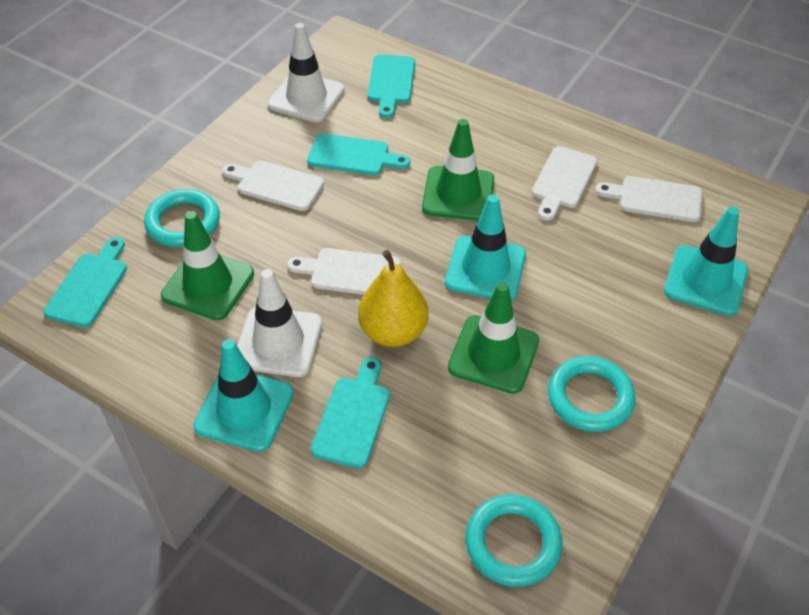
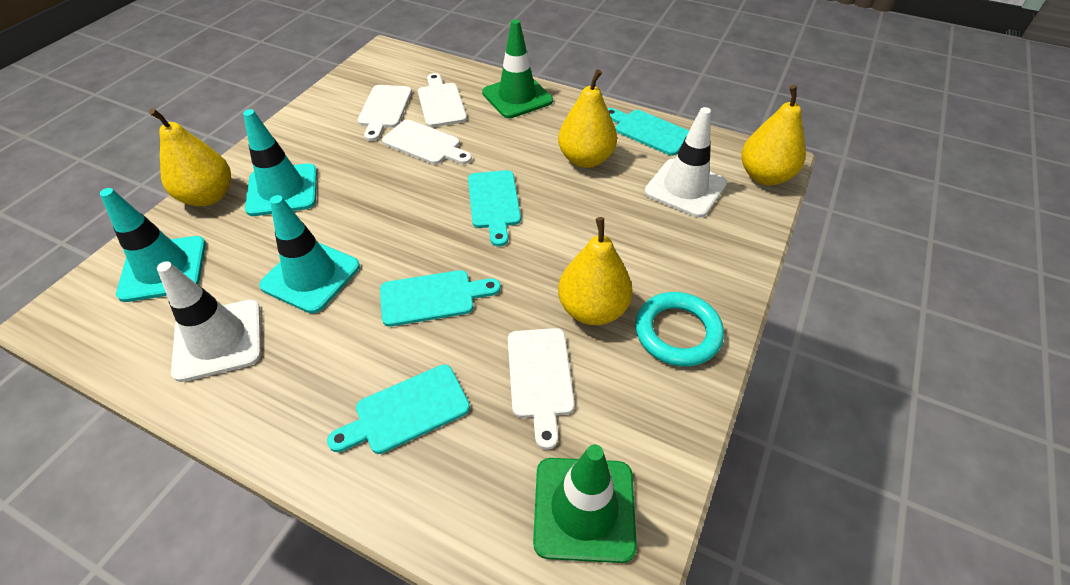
green traffic cone: 3 -> 2
turquoise ring: 3 -> 1
yellow pear: 1 -> 4

